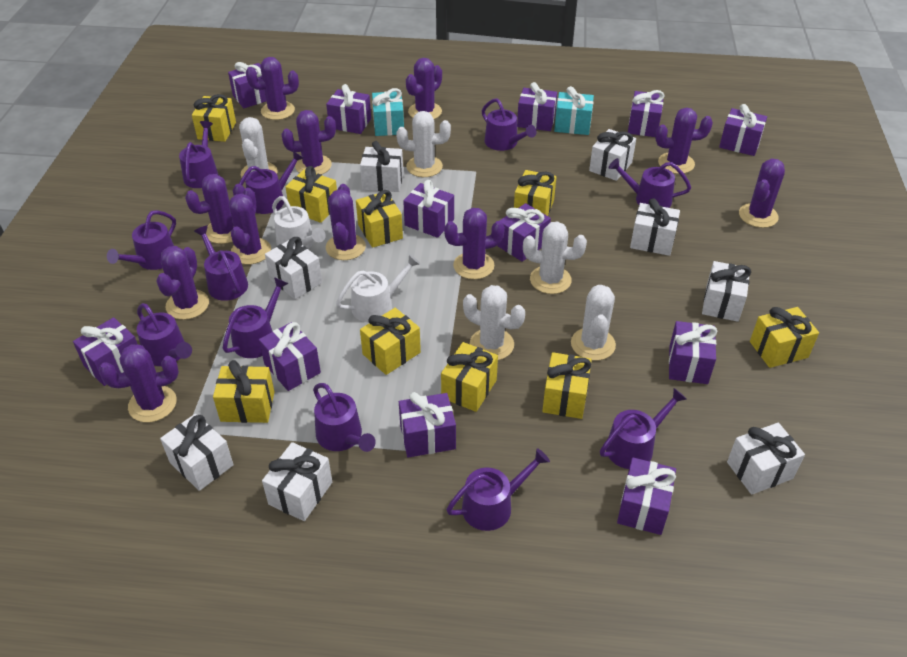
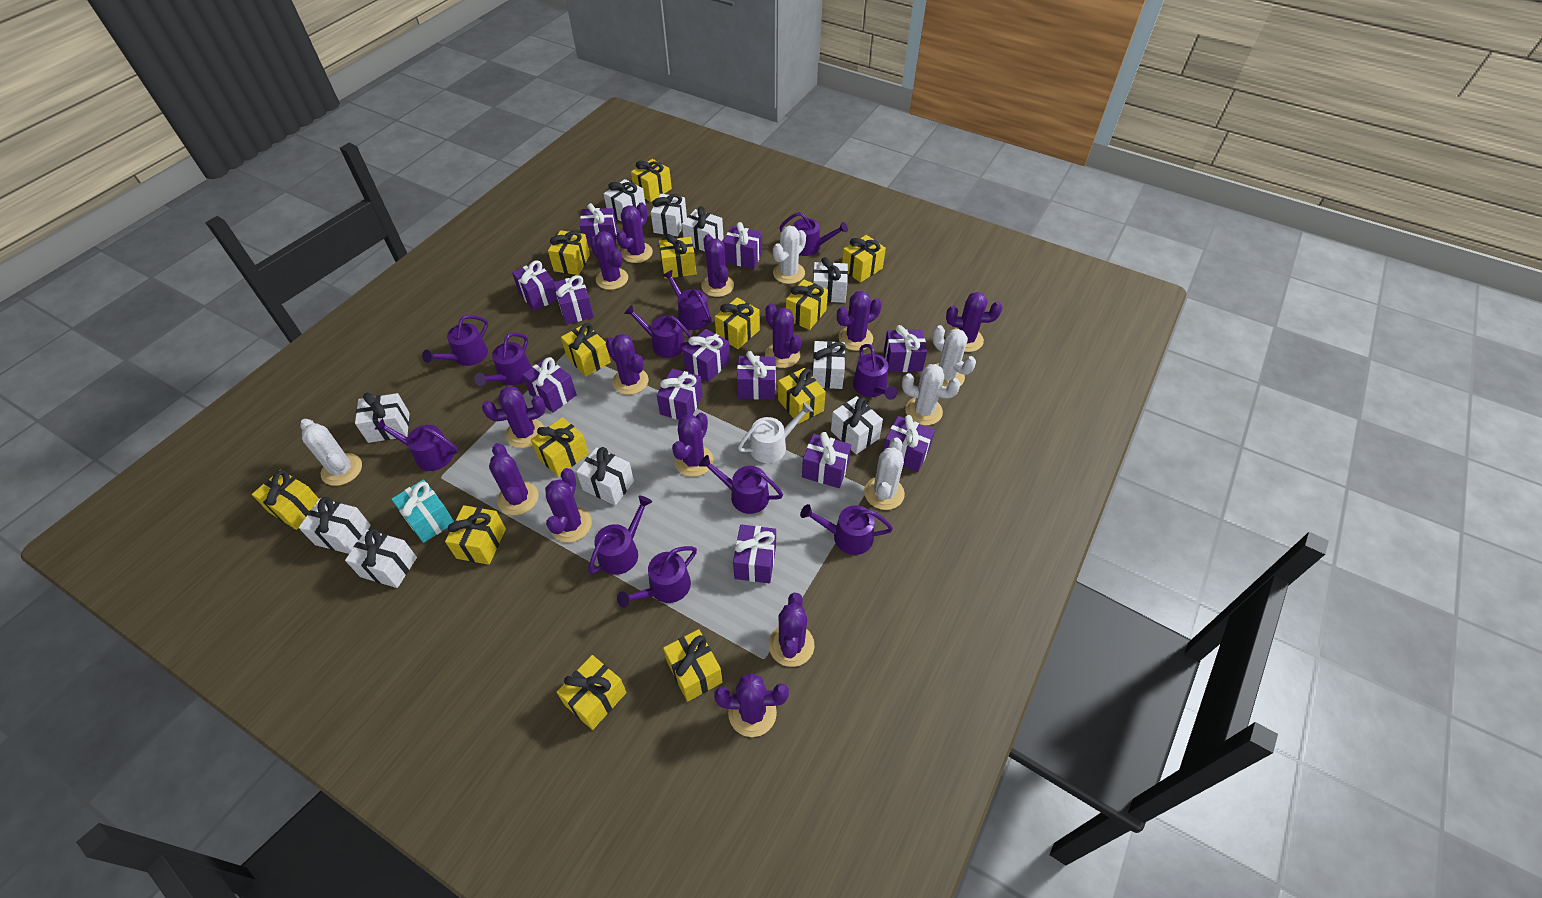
purple cactus: 11 -> 13
turquoise gift: 2 -> 1
white gift: 8 -> 10
white watering can: 2 -> 1
yellow gift: 9 -> 13

